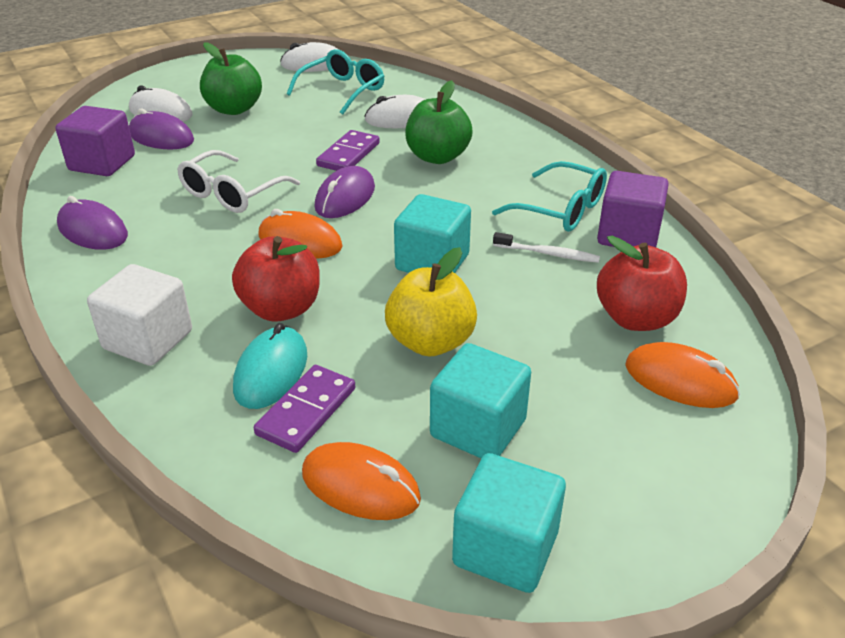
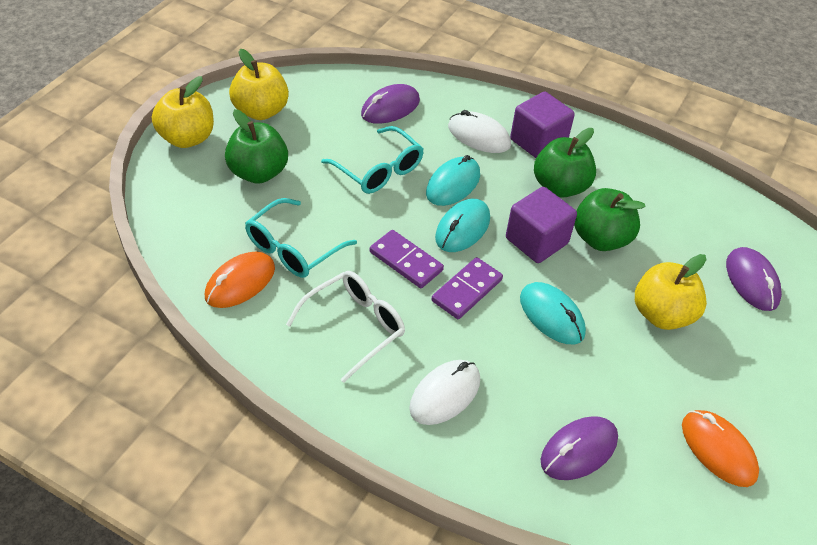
green apple: 2 -> 3
orange mouse: 3 -> 2
red apple: 2 -> 0
turquoise cube: 3 -> 0
turquoise mouse: 1 -> 3
white cube: 1 -> 0
white mouse: 3 -> 2
white toothbrush: 1 -> 0
yellow apple: 1 -> 3

